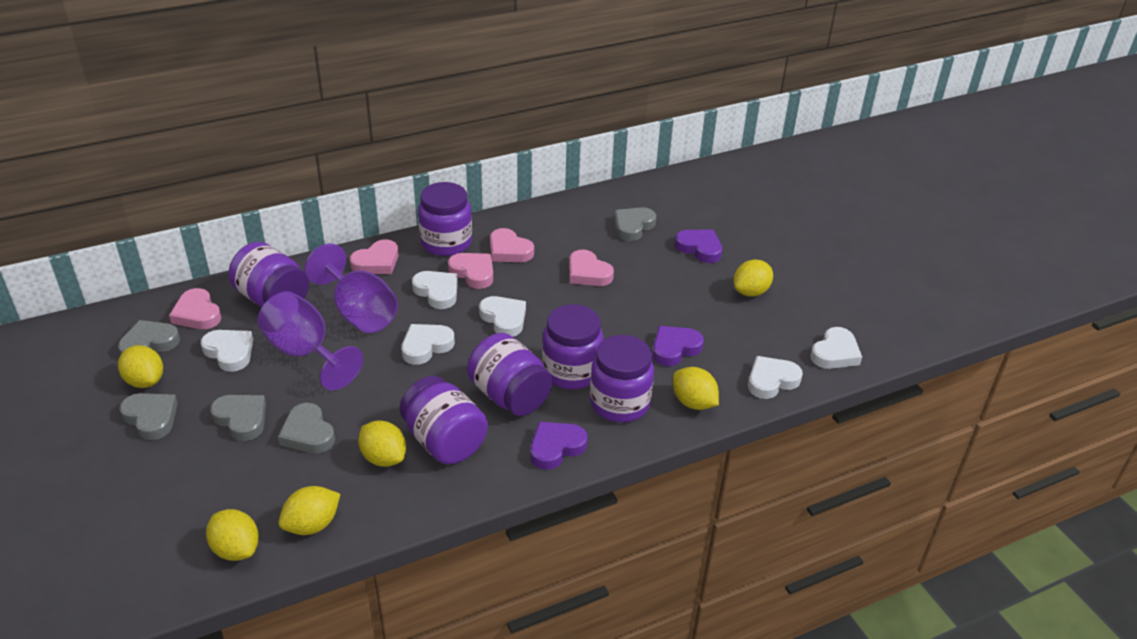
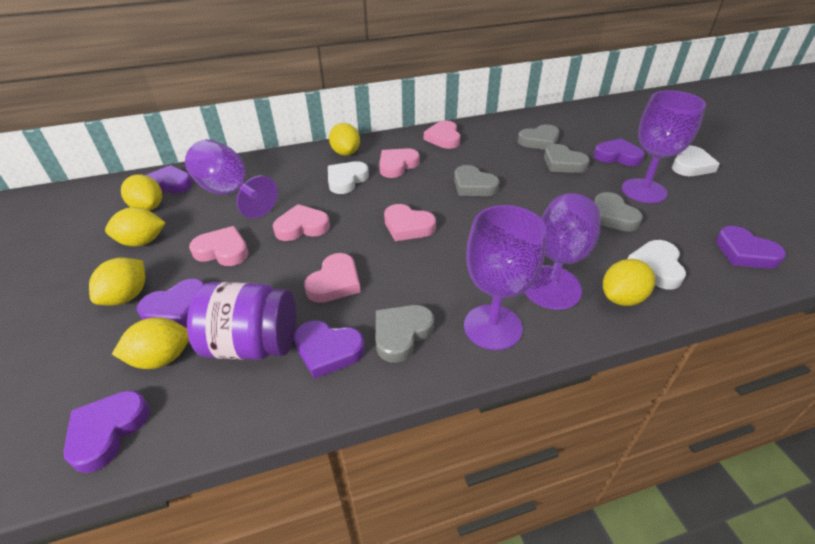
pink heart: 5 -> 6
purple goblet: 2 -> 4
purple heart: 3 -> 6
purple jar: 6 -> 1
white heart: 6 -> 3

